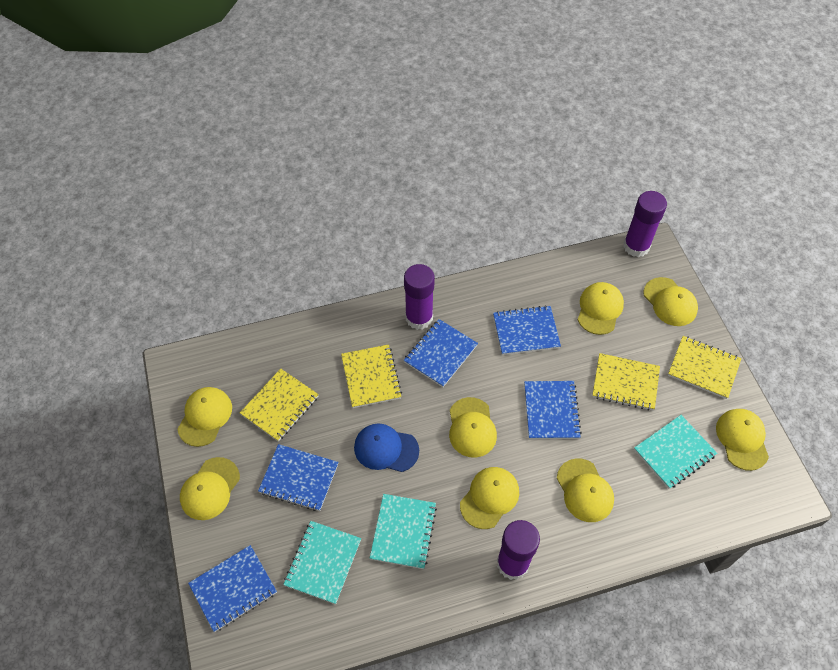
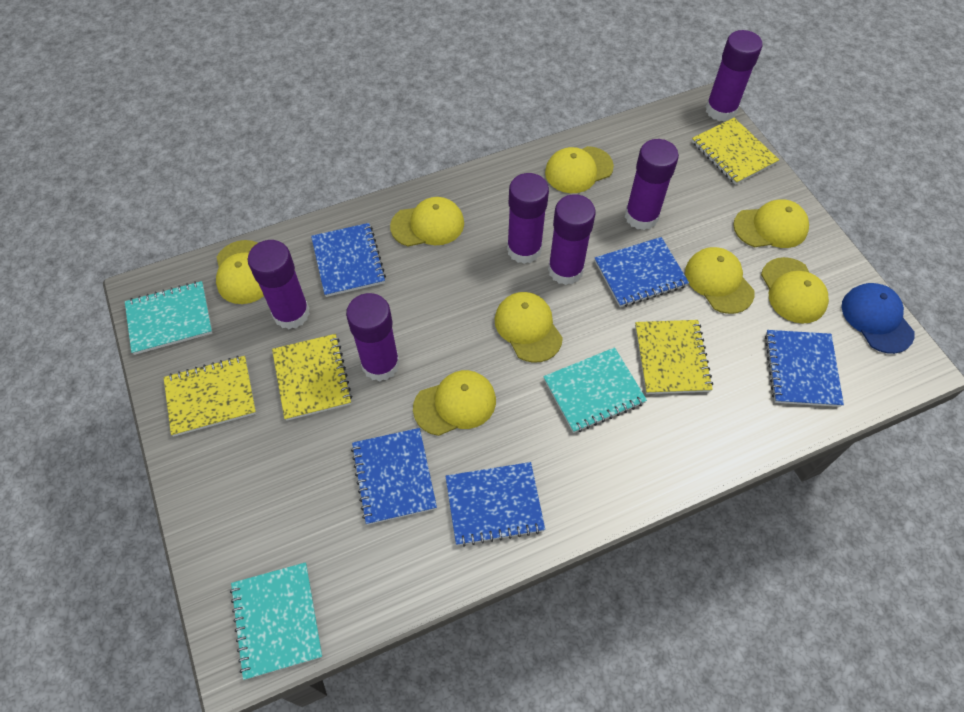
purple glue stick: 3 -> 6

